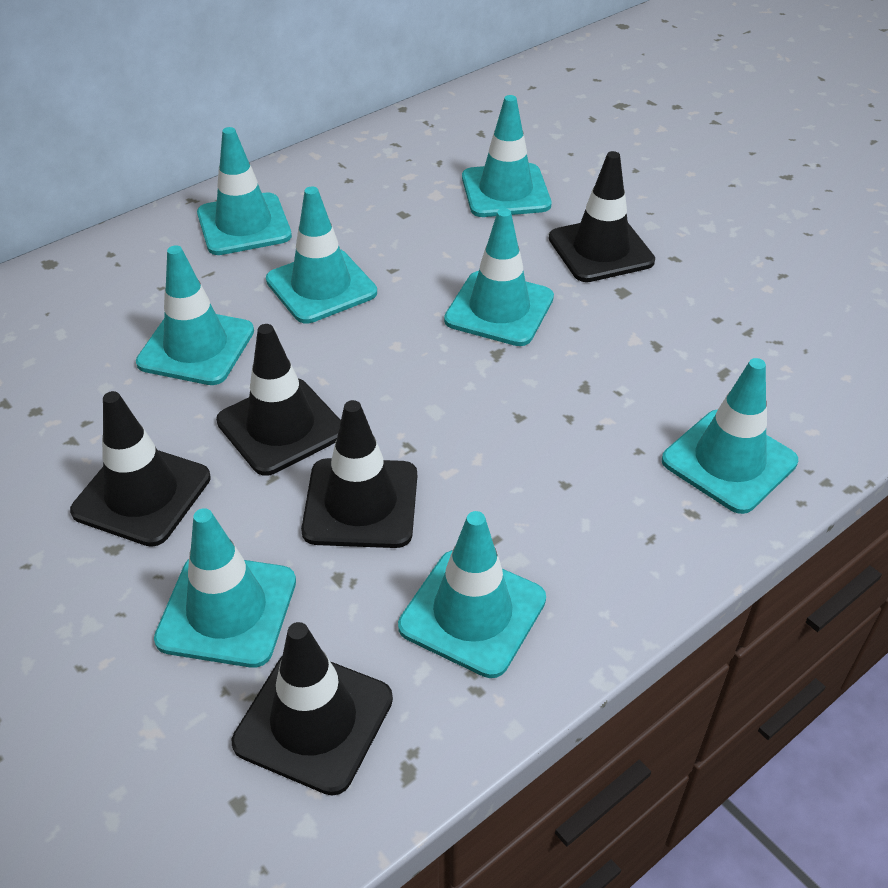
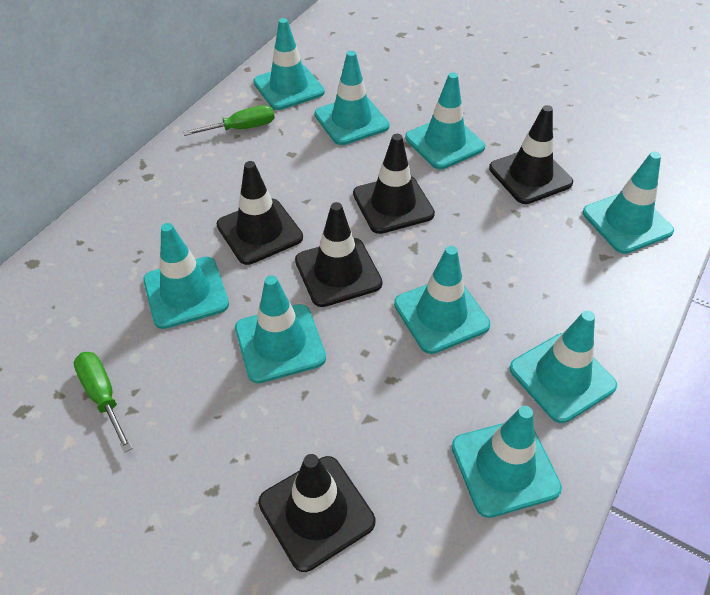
green screwdriver: 0 -> 2
turquoise traffic cone: 8 -> 9

